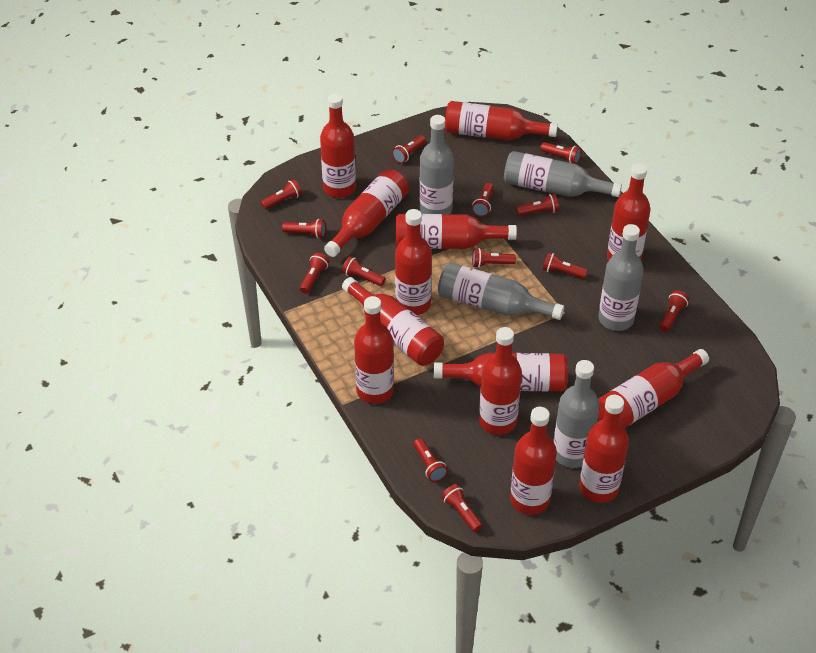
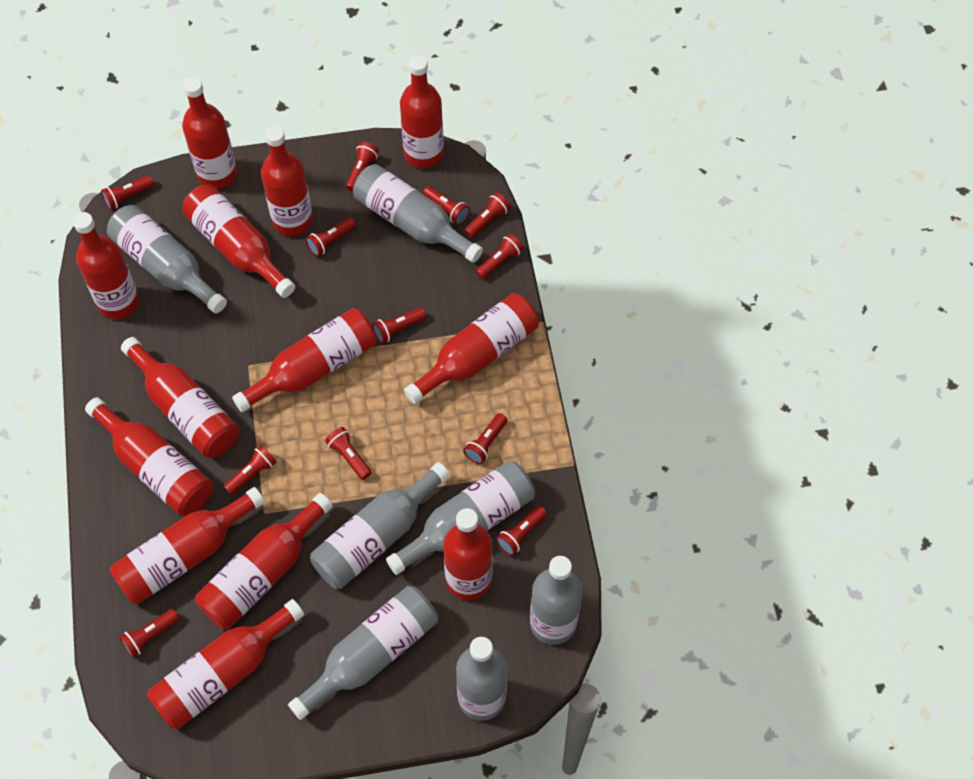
grey bottle: 5 -> 7
red flashlight: 13 -> 12

